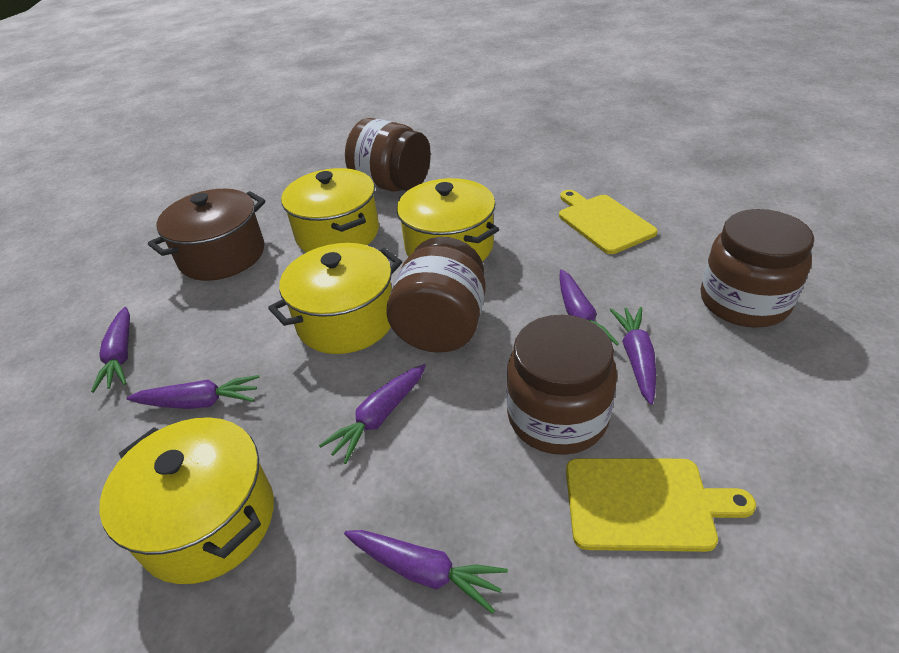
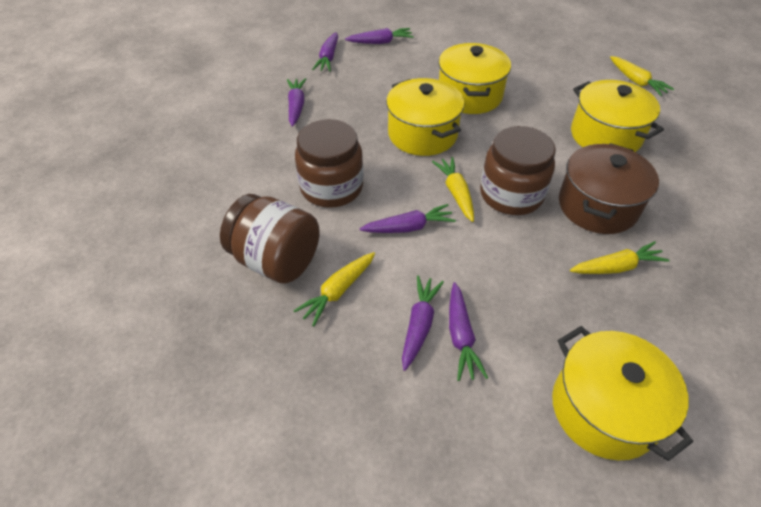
brown jar: 4 -> 3
yellow carrot: 0 -> 4
yellow cutting board: 2 -> 0

